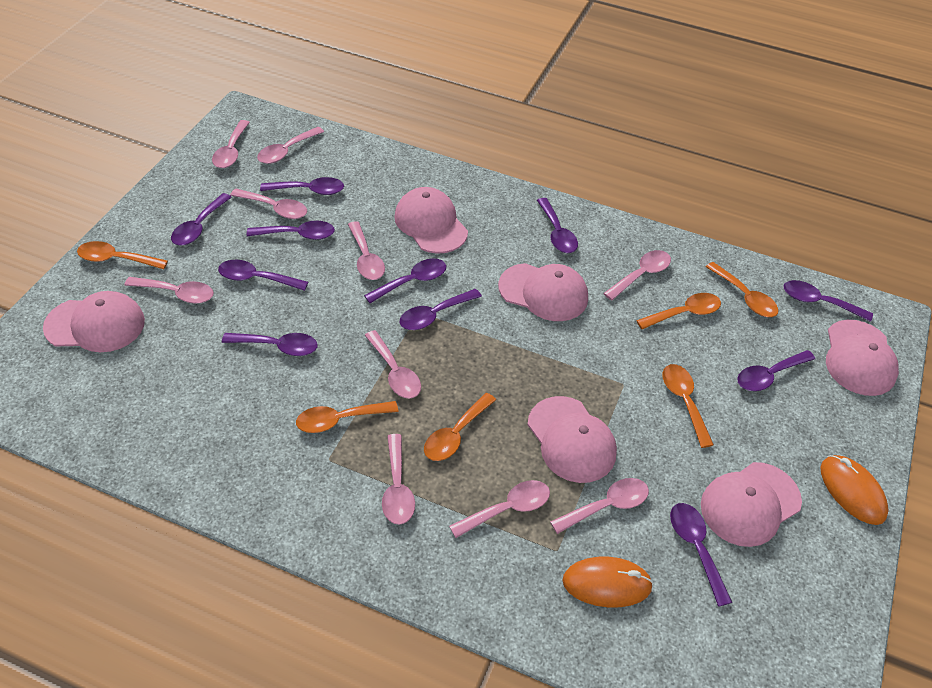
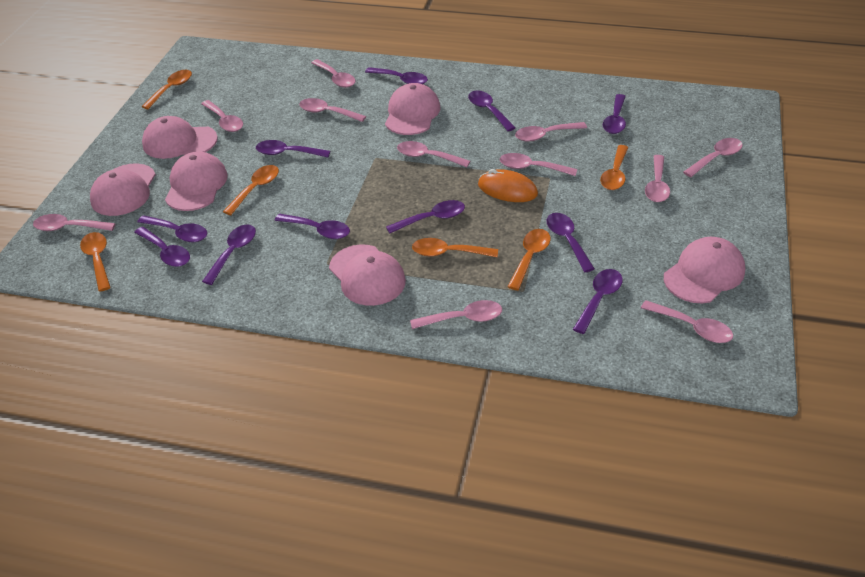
orange mouse: 2 -> 1
pink spoon: 10 -> 11

